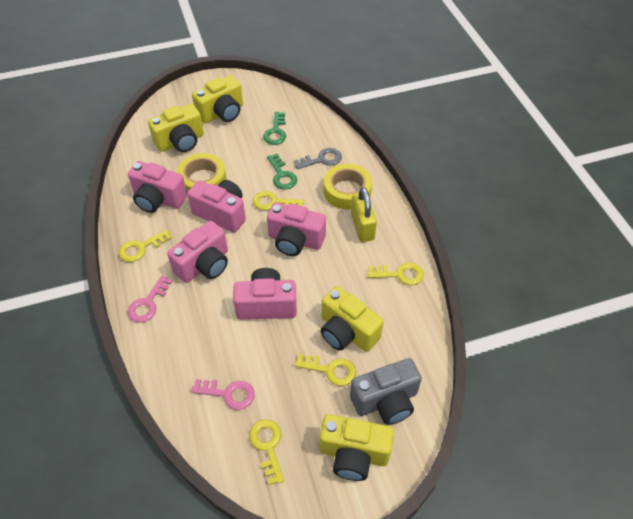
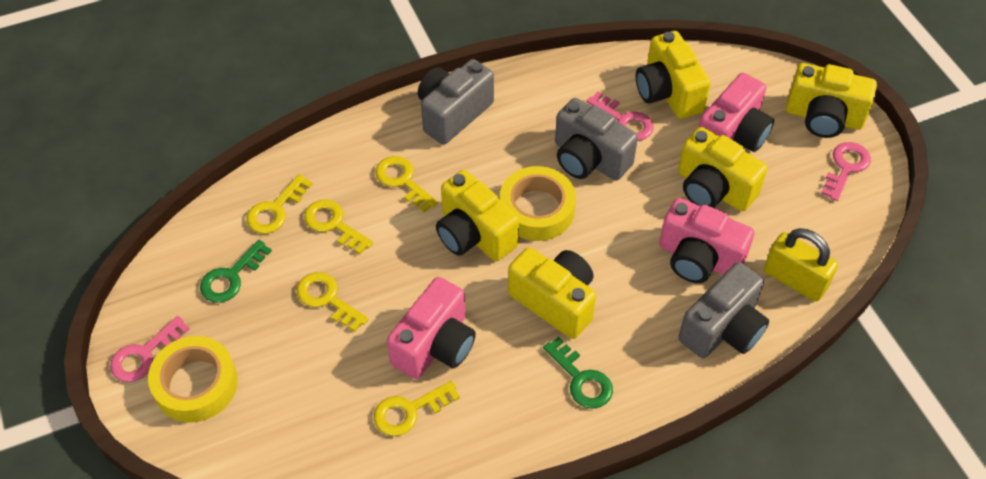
grey camera: 1 -> 3
grey key: 1 -> 0
pink camera: 5 -> 3
pink key: 2 -> 3
yellow camera: 4 -> 5

